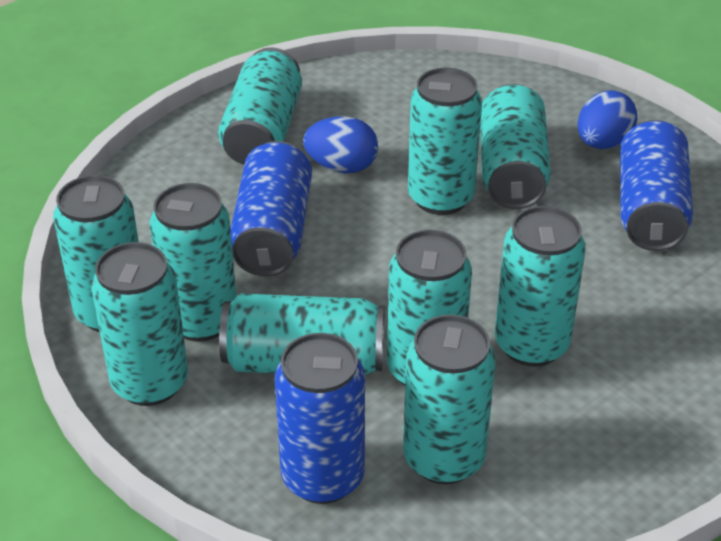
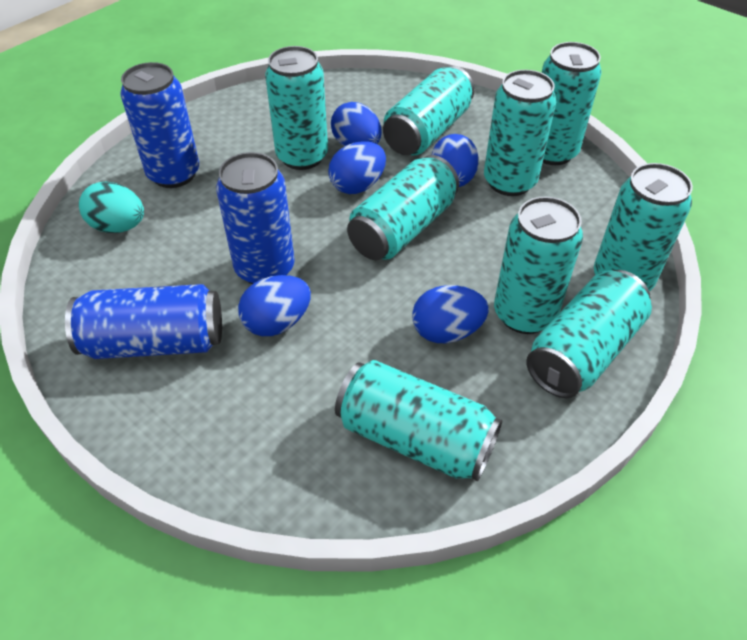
blue egg: 2 -> 5
turquoise can: 10 -> 9
turquoise egg: 0 -> 1

